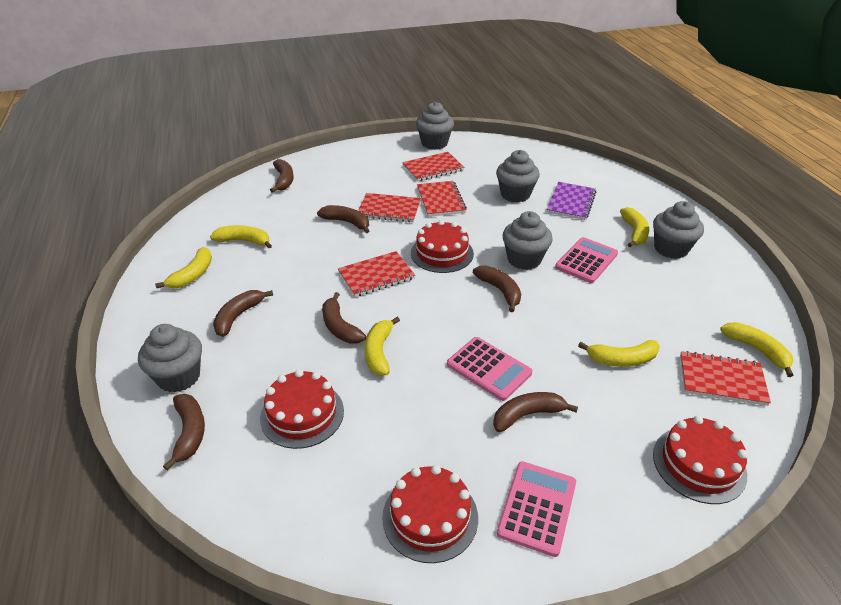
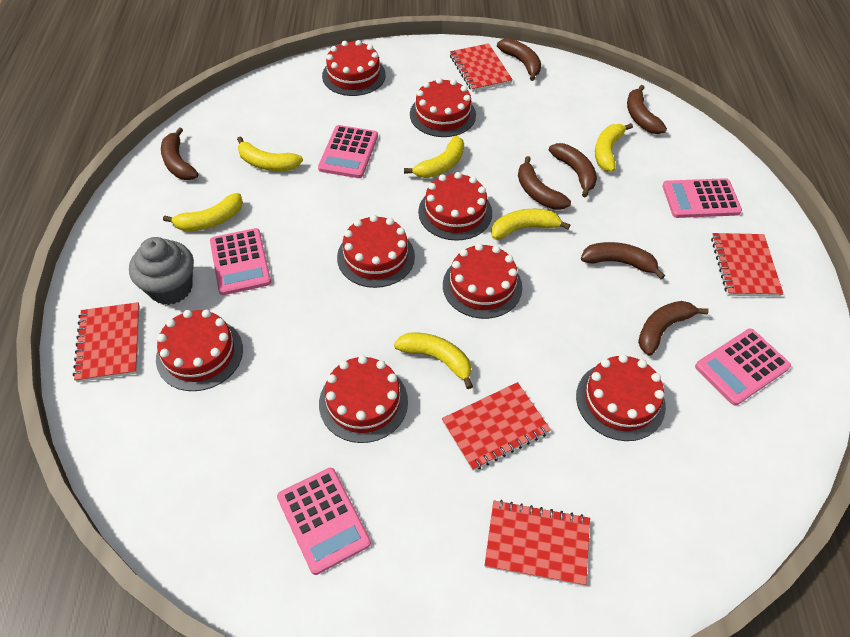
grey cupcake: 5 -> 1
pink calculator: 3 -> 5
purple notebook: 1 -> 0
red cake: 4 -> 8

